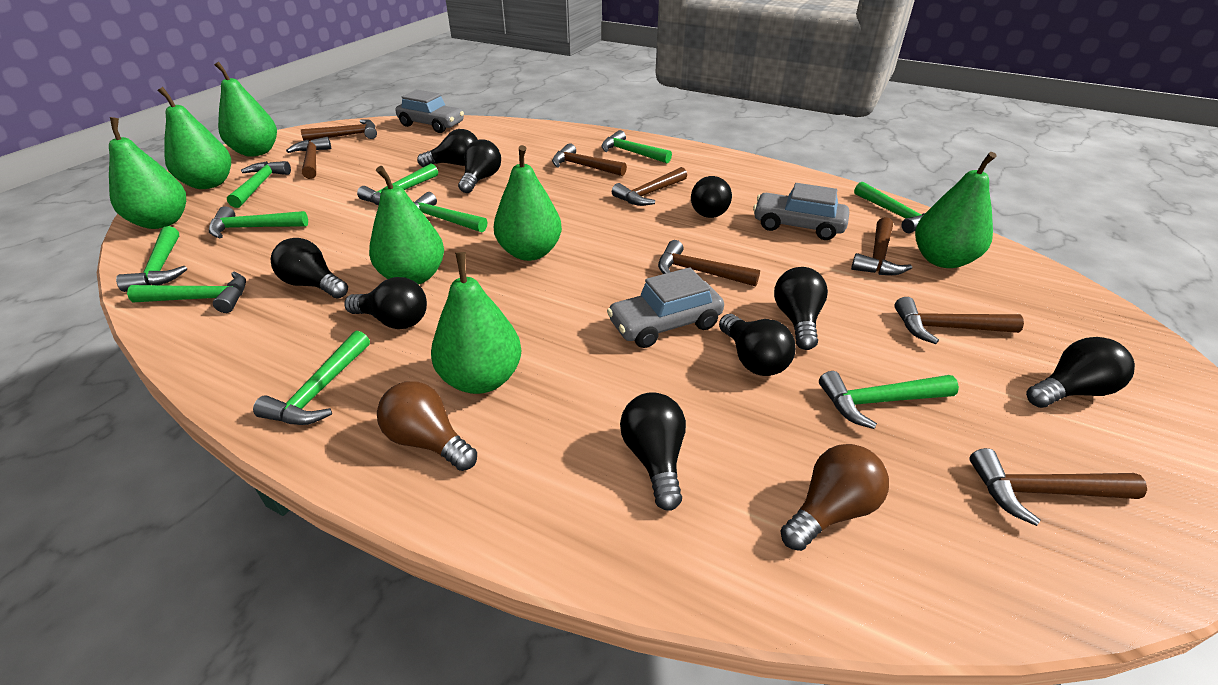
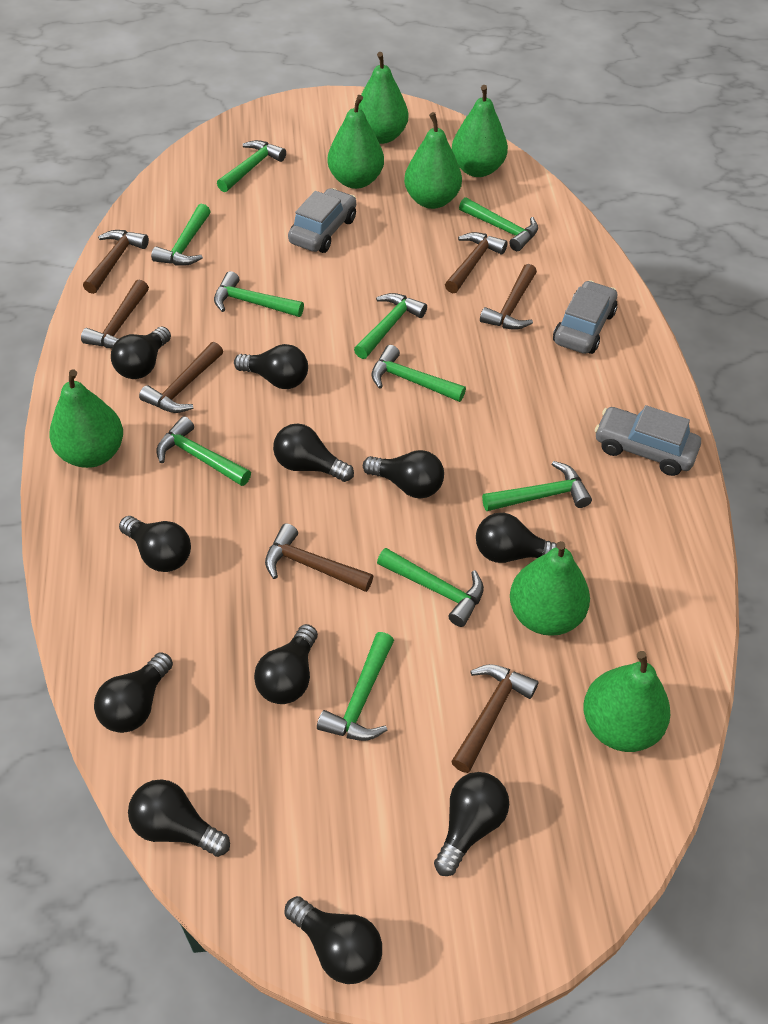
black light bulb: 9 -> 11
brown hammer: 8 -> 7
brown light bulb: 2 -> 0

